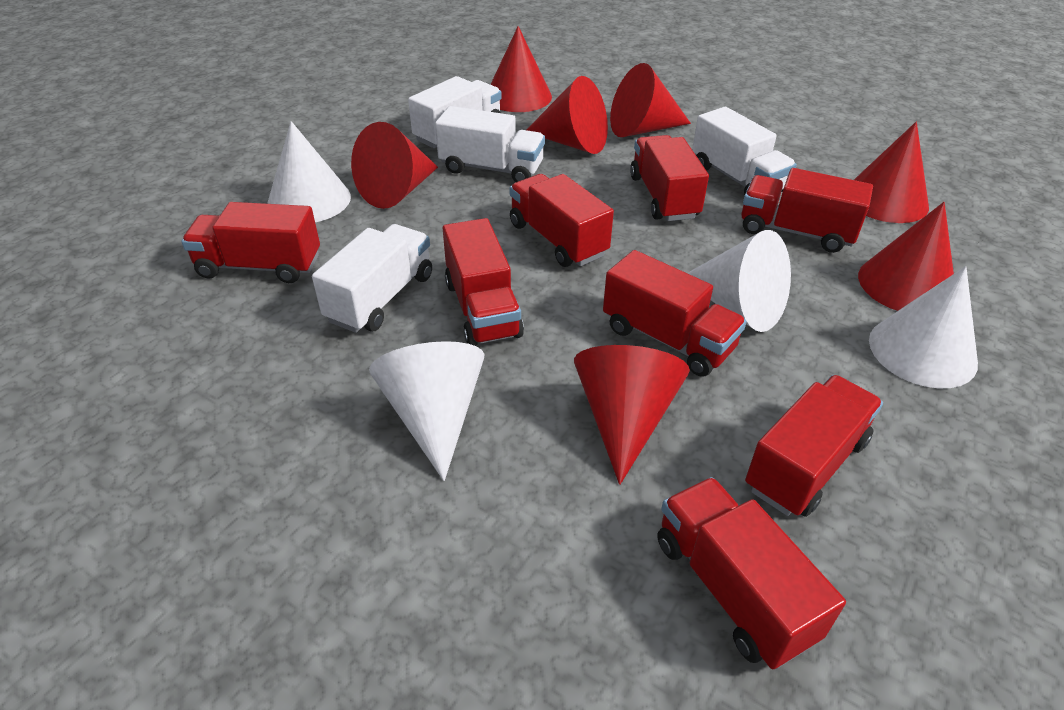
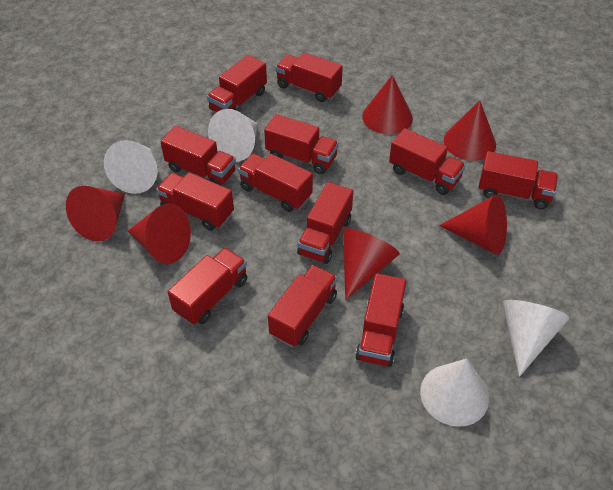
red cone: 7 -> 6
red truck: 8 -> 12
white truck: 4 -> 0

